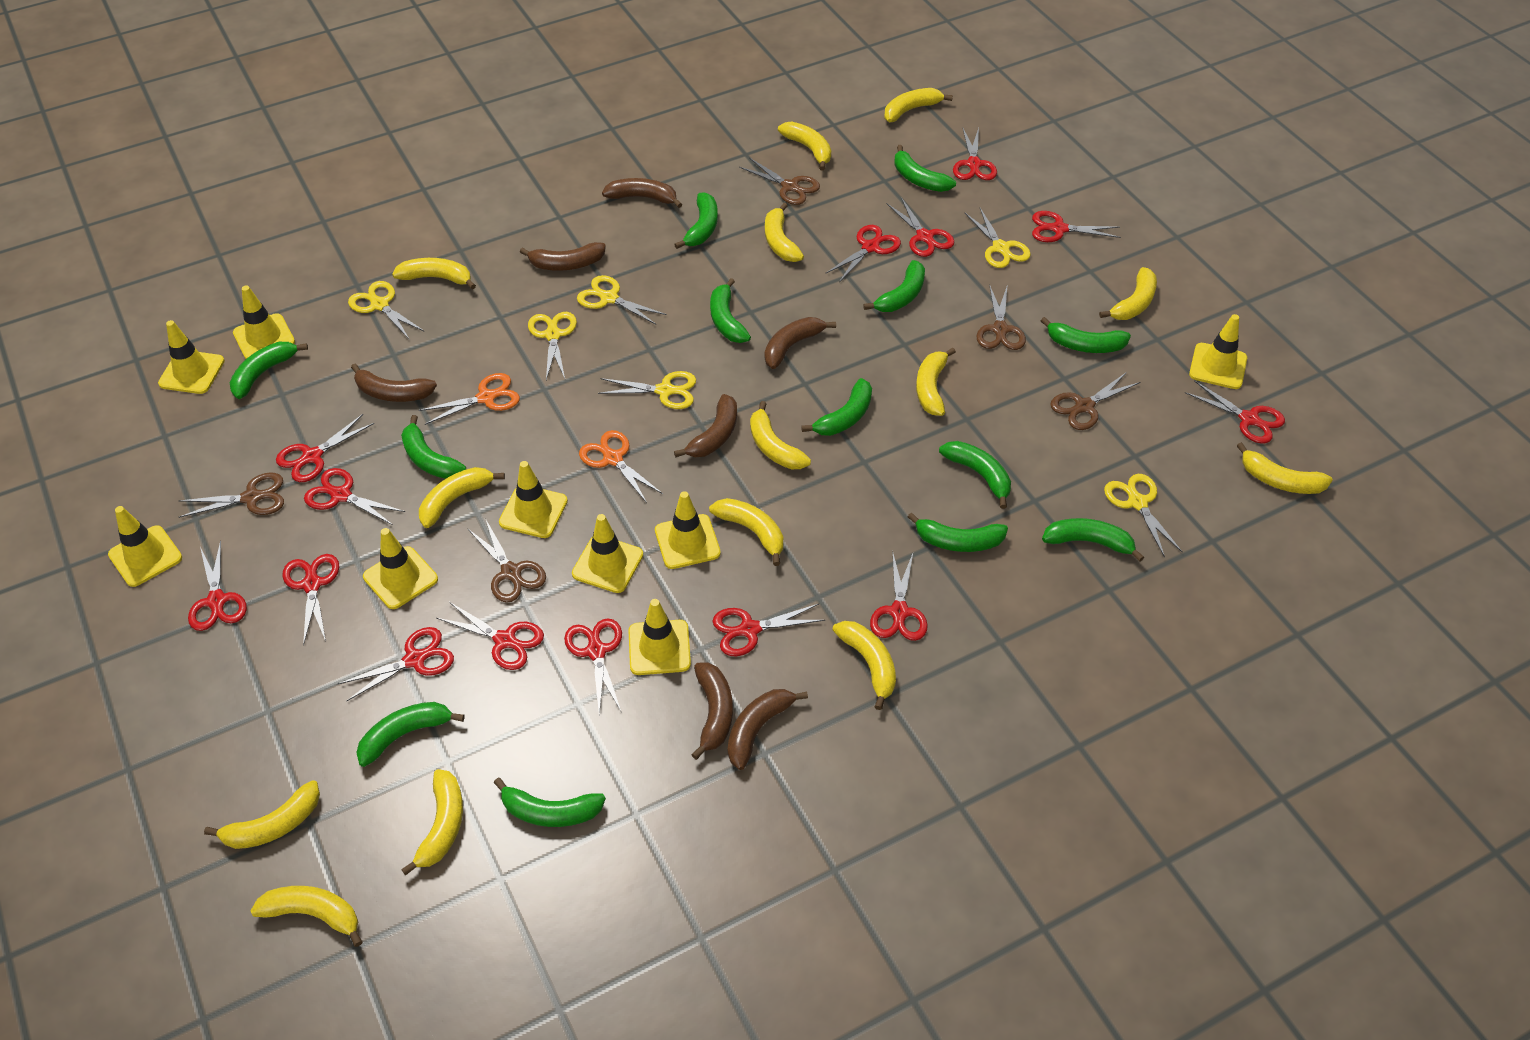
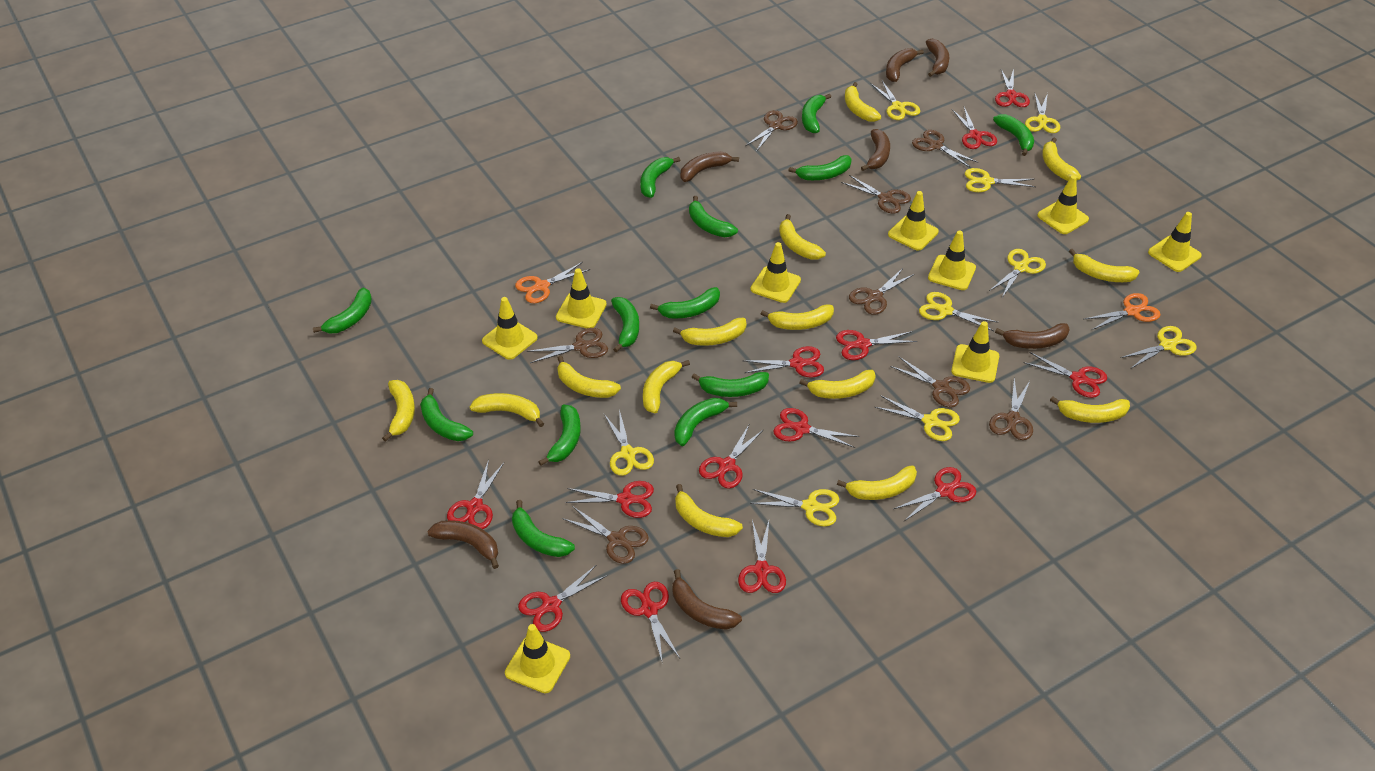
brown scissors: 5 -> 8
red scissors: 14 -> 13
yellow scissors: 6 -> 9

